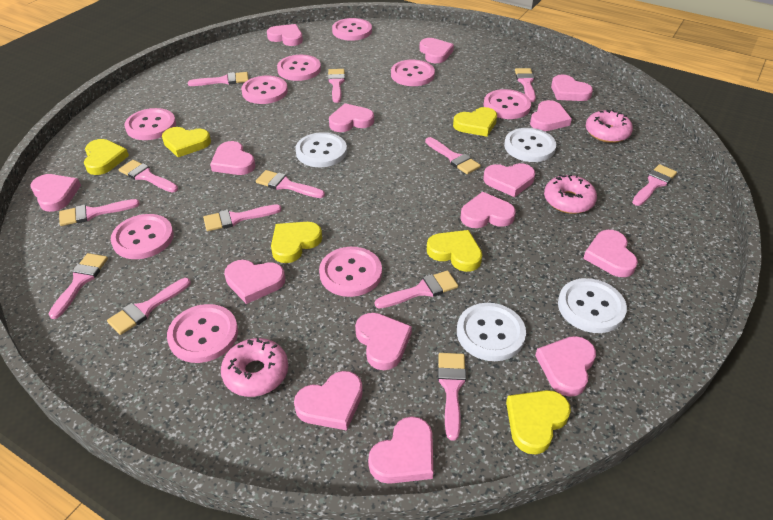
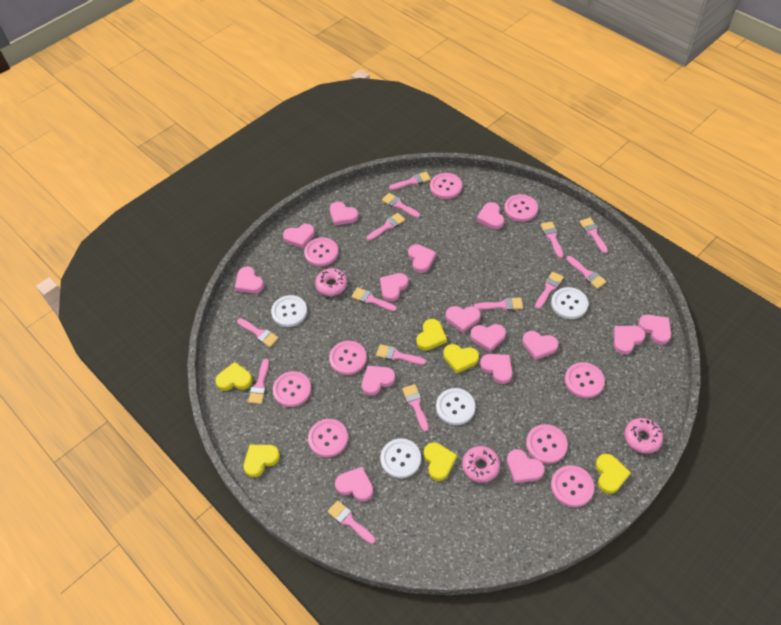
pink brush: 13 -> 14

